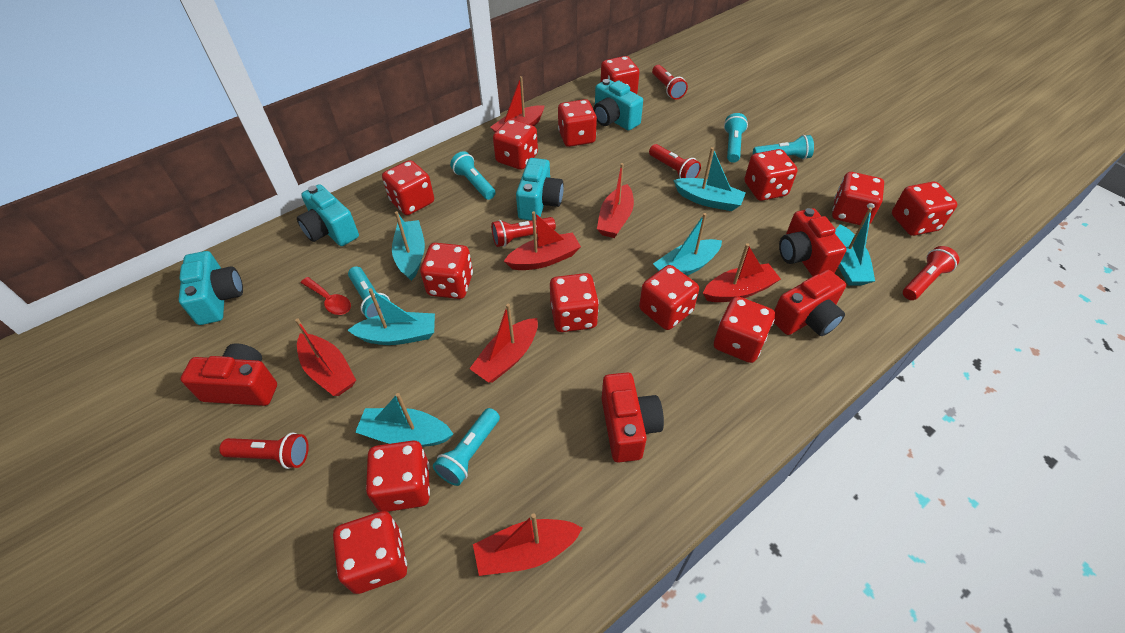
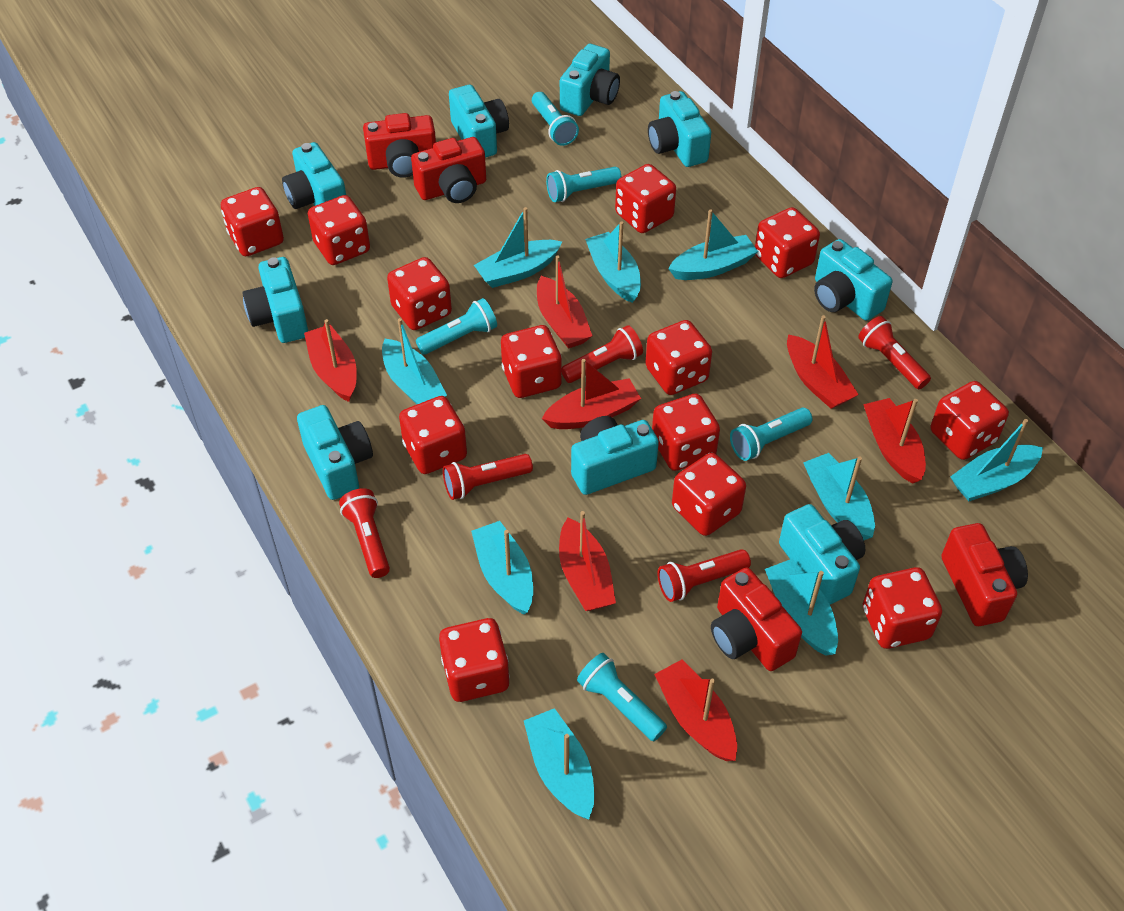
red spoon: 1 -> 0
turquoise boat: 6 -> 9
turquoise camera: 4 -> 9

